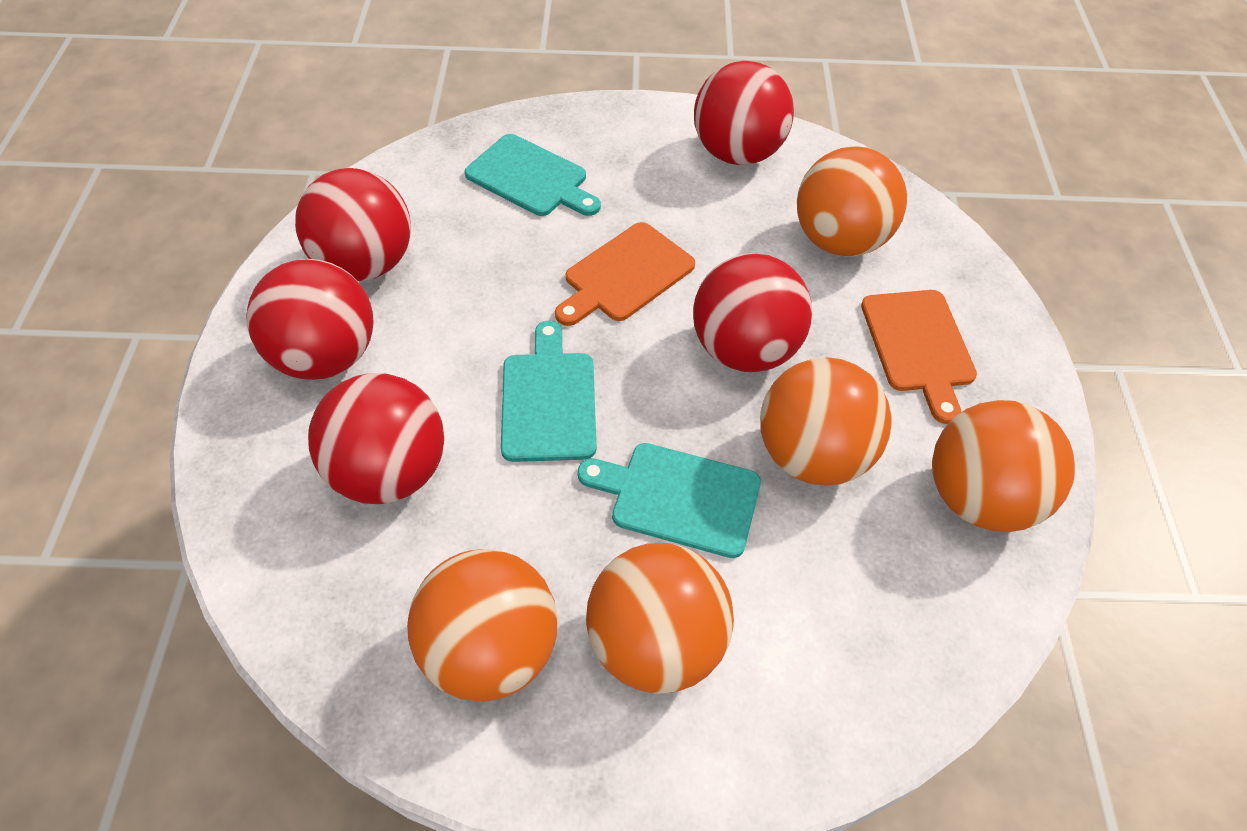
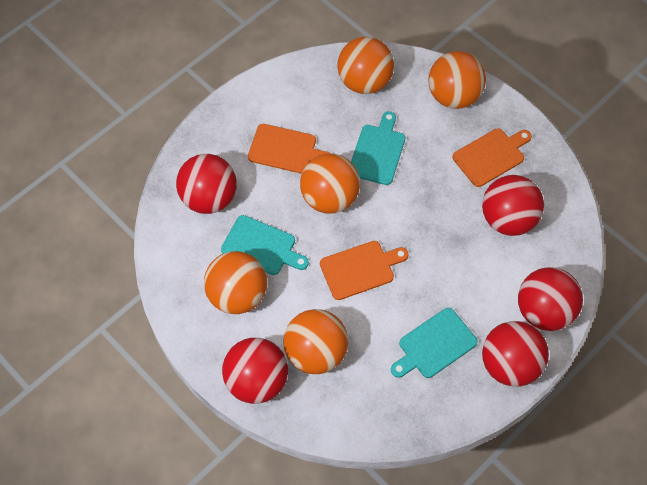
orange cutting board: 2 -> 3

